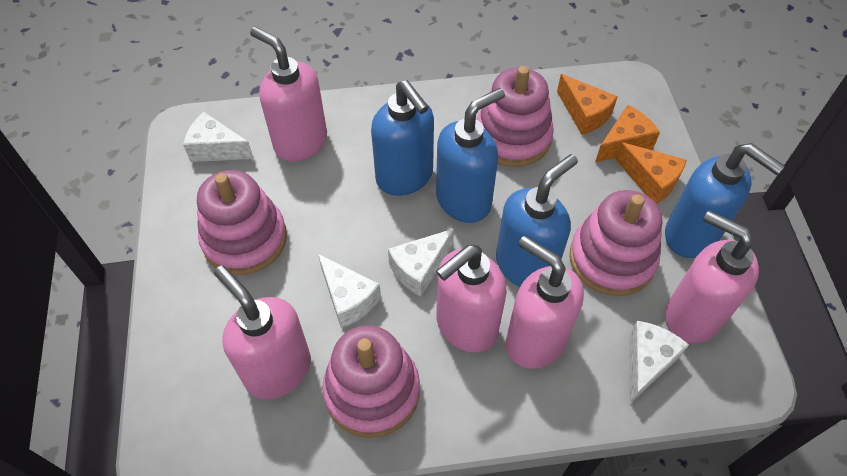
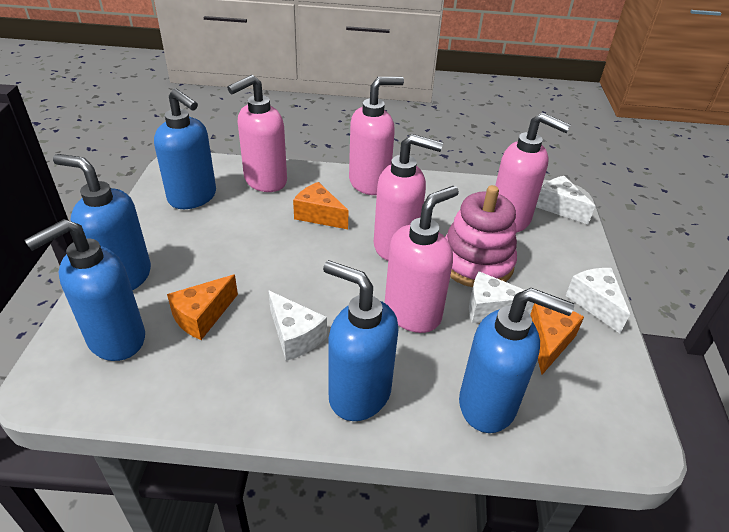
blue soap dispenser: 4 -> 5
pink stacking toy: 4 -> 1

